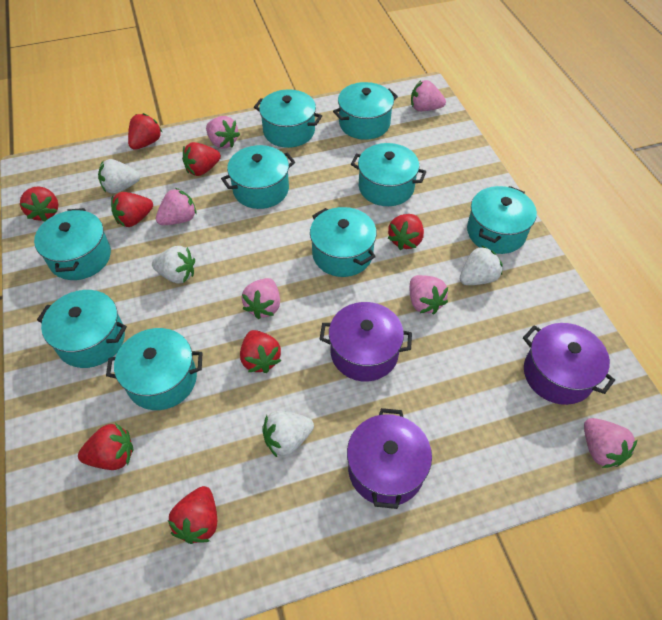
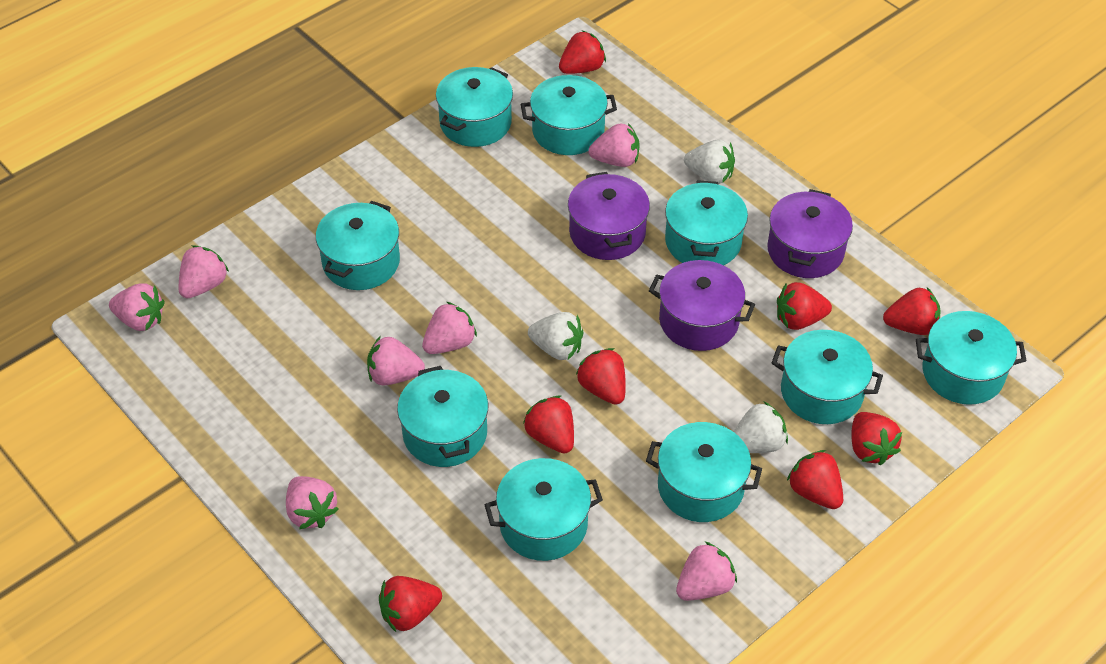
pink strawberry: 6 -> 7
white strawberry: 4 -> 3

